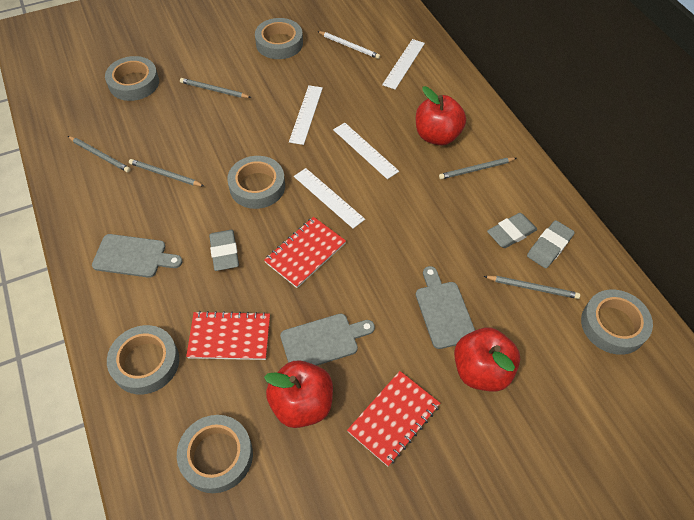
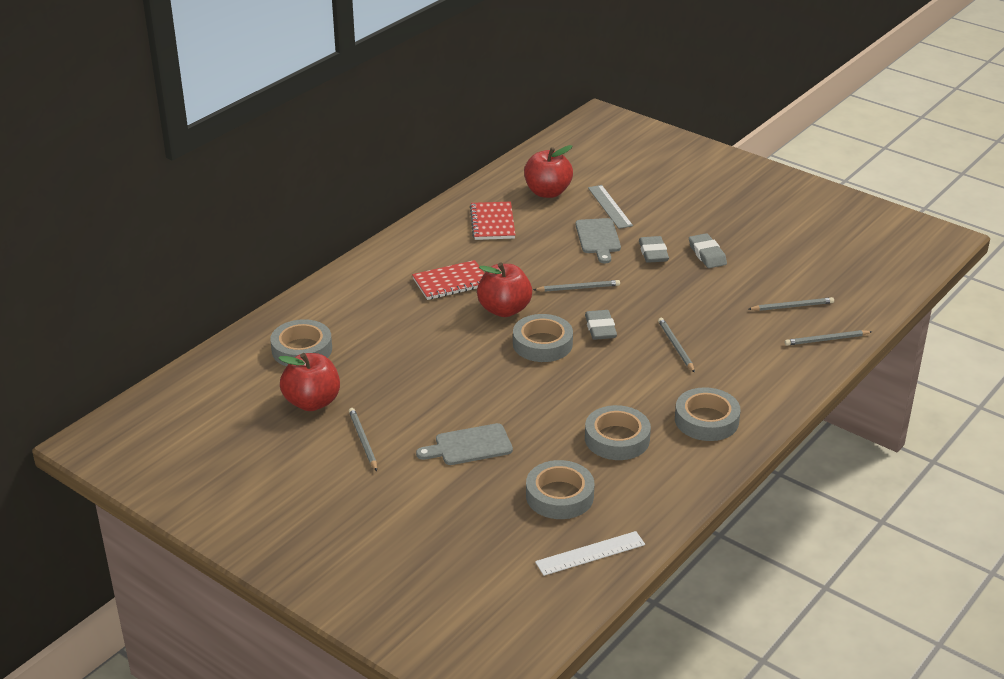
grey cutting board: 3 -> 2
grey ruler: 0 -> 1
grey tape: 6 -> 5
red notebook: 3 -> 2
white pencil: 1 -> 0
white ruler: 4 -> 1

